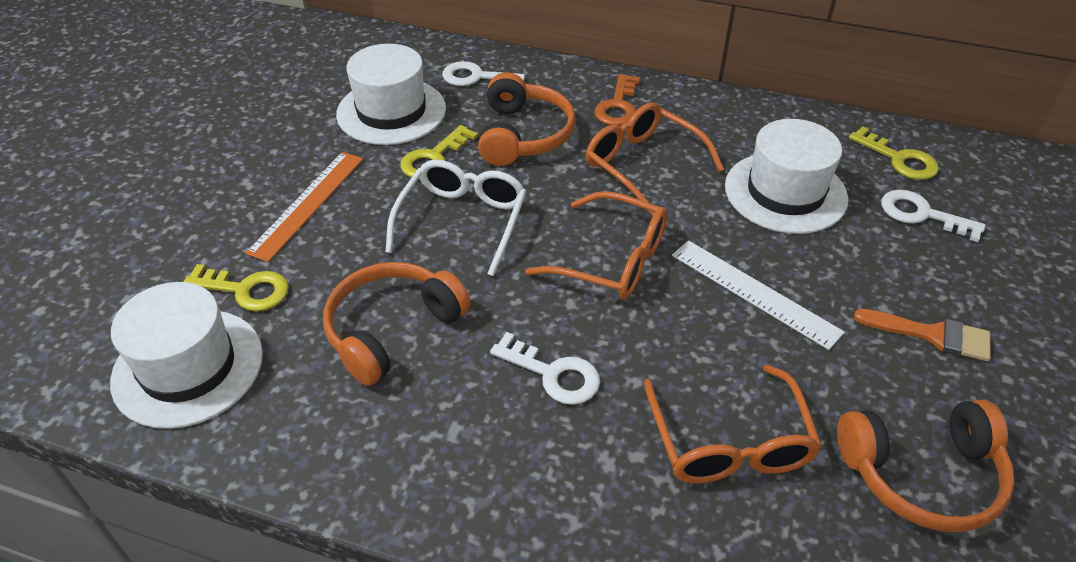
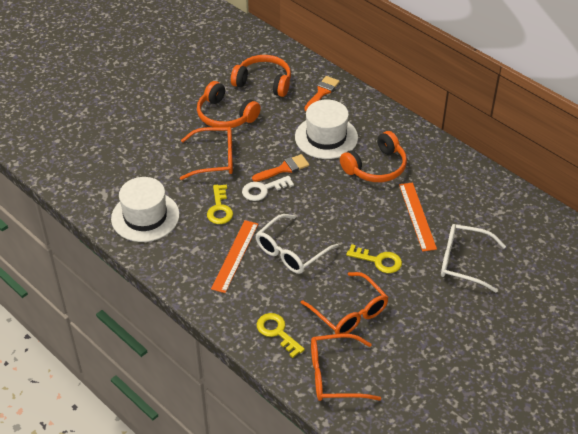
orange brush: 1 -> 2
orange key: 1 -> 0
orange ruler: 1 -> 2
white glasses: 1 -> 2
white hat: 3 -> 2
white key: 3 -> 1
white ruler: 1 -> 0

